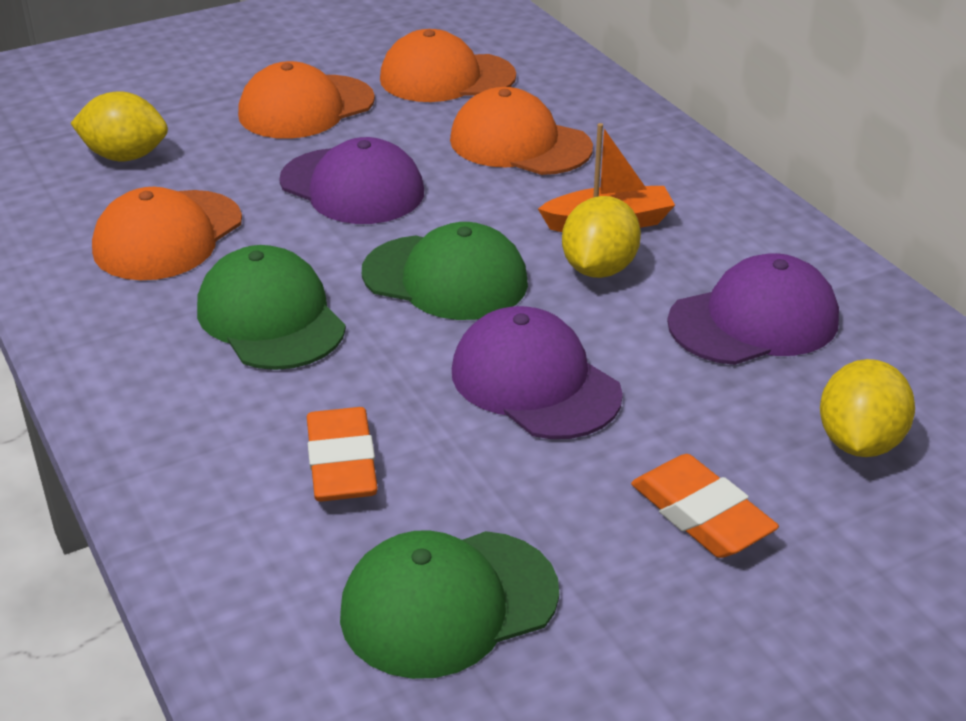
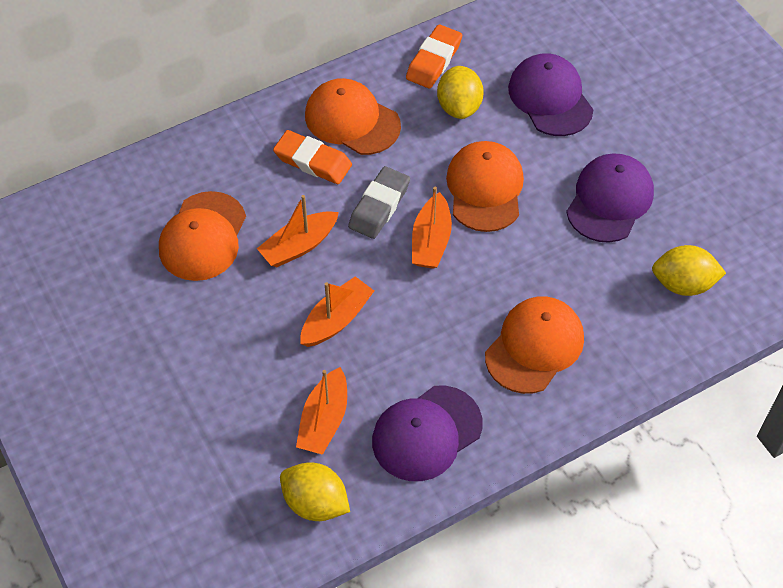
green cap: 3 -> 0
grey eraser: 0 -> 1
orange boat: 1 -> 4

